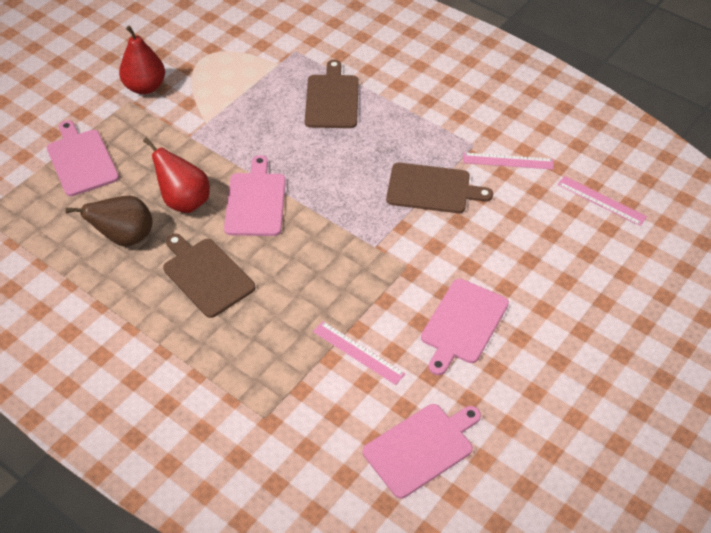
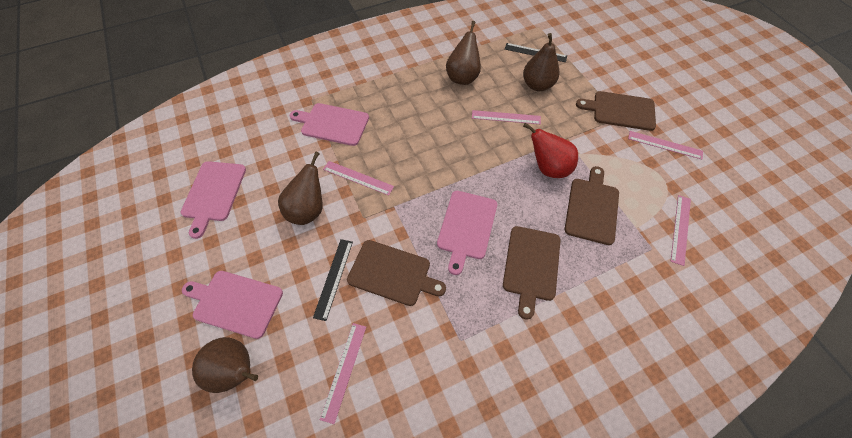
black ruler: 0 -> 2
brown cutting board: 3 -> 4
brown pear: 1 -> 4
pink ruler: 3 -> 5
red pear: 2 -> 1

